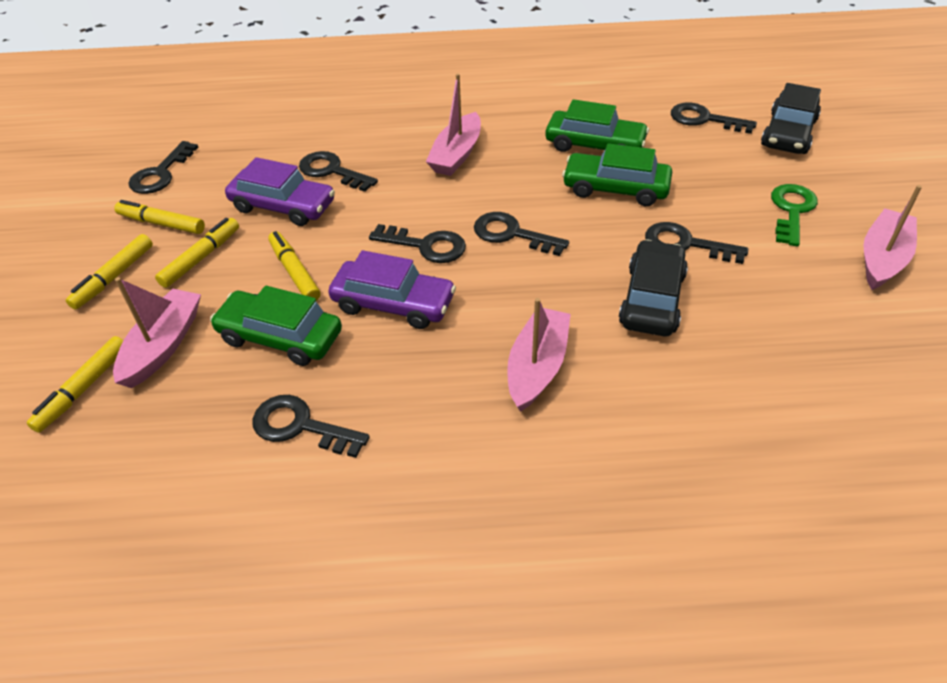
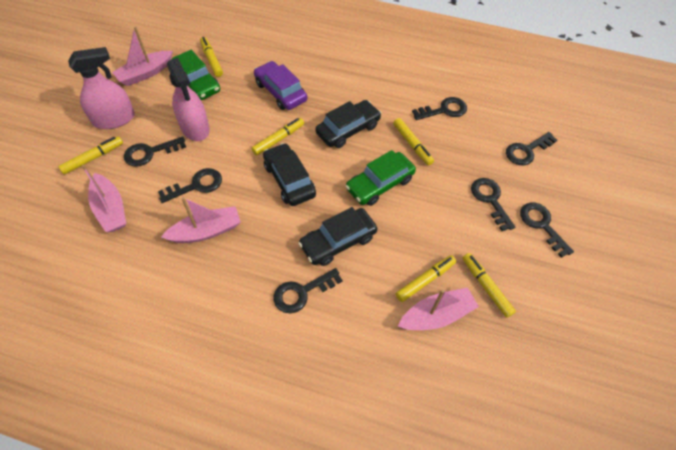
black car: 2 -> 3
green car: 3 -> 2
green key: 1 -> 0
pink spray bottle: 0 -> 2
purple car: 2 -> 1
yellow marker: 5 -> 6

